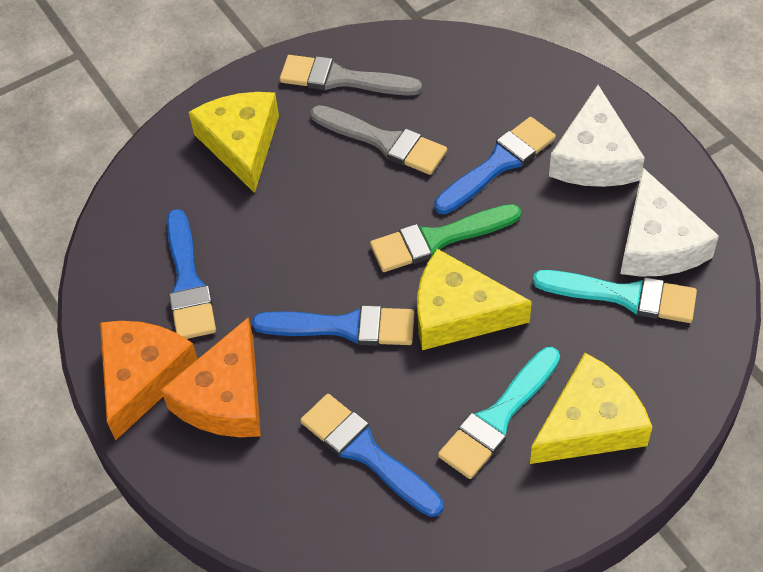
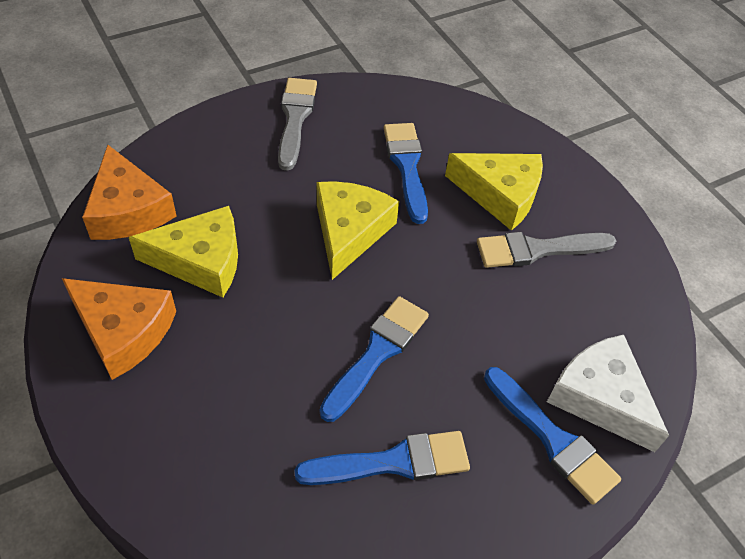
green brush: 1 -> 0
turquoise brush: 2 -> 0
white cheese: 2 -> 1

